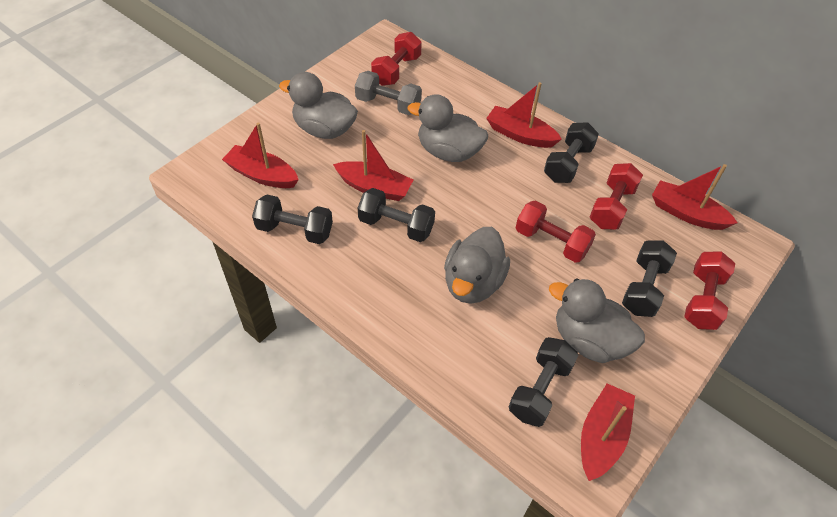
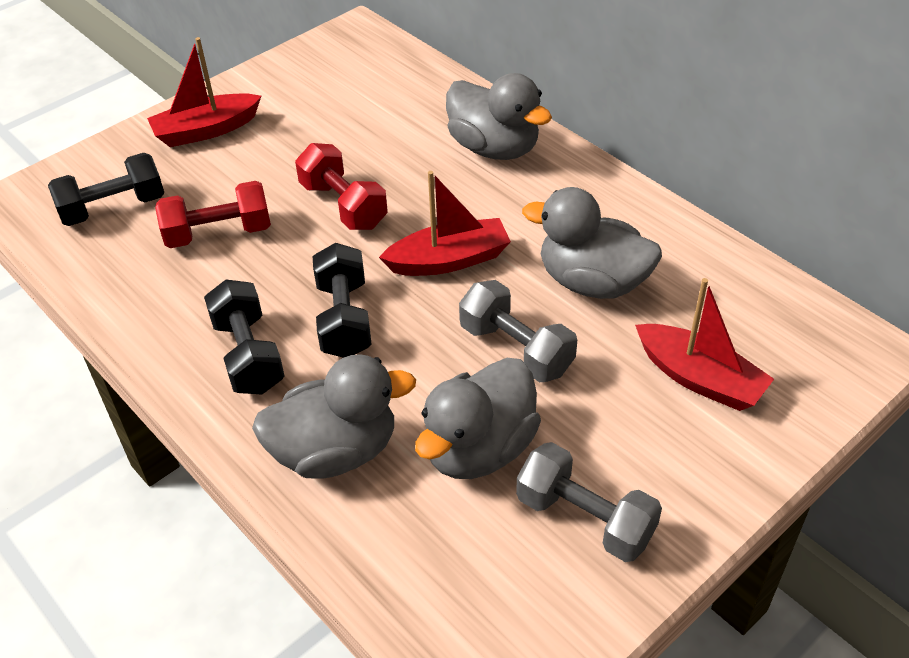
black dumbbell: 5 -> 3
grey dumbbell: 1 -> 2
red boat: 5 -> 3
red dumbbell: 4 -> 2

